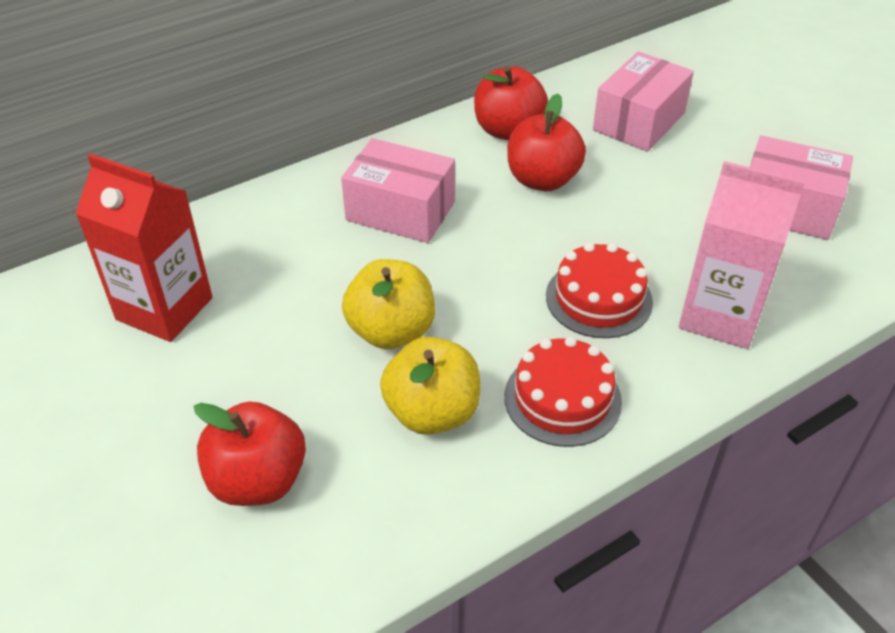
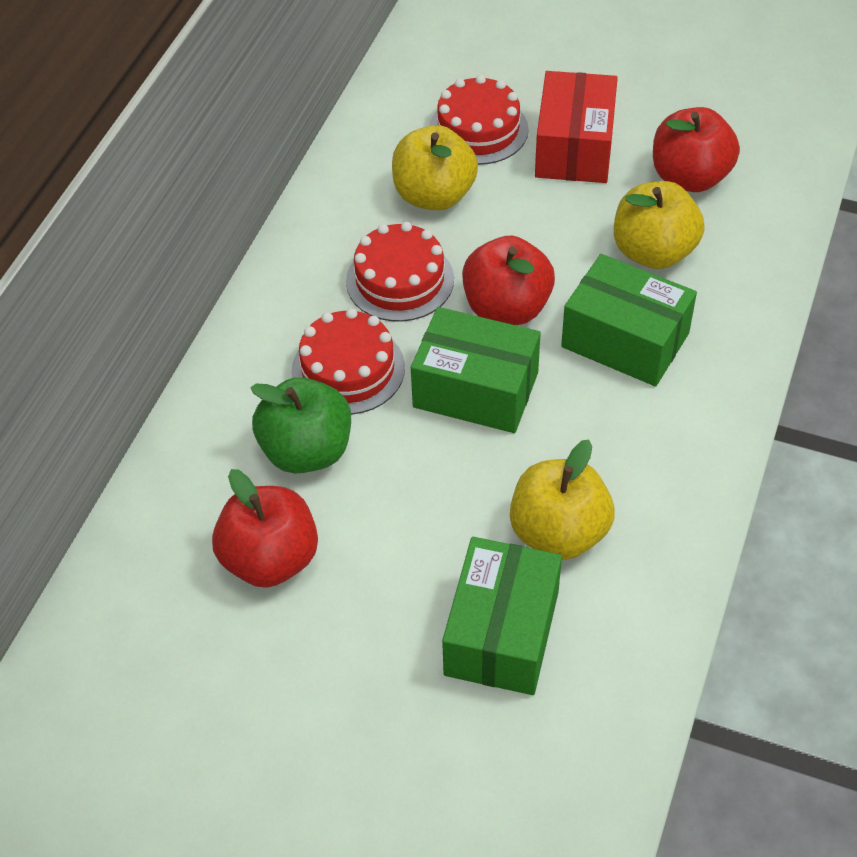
green apple: 0 -> 1
green box: 0 -> 3
pink box: 3 -> 0
pink carton: 1 -> 0
red box: 0 -> 1
red cake: 2 -> 3
red carton: 1 -> 0
yellow apple: 2 -> 3

